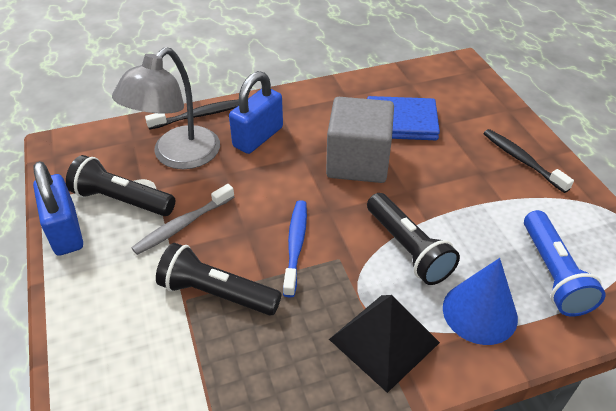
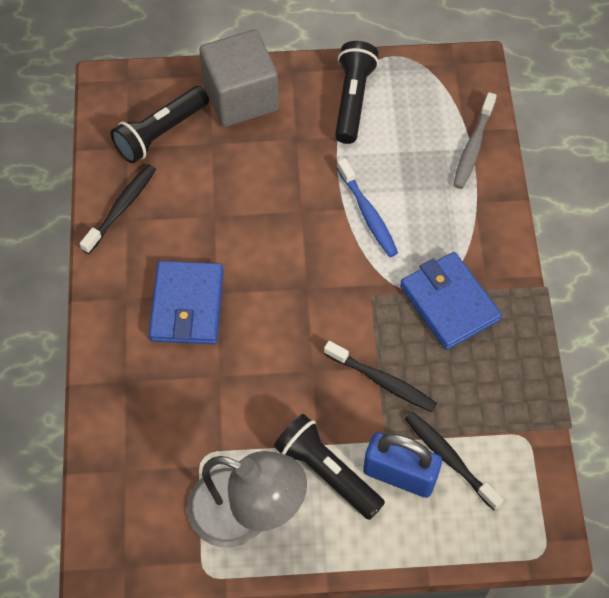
black pyramid: 1 -> 0
black toothbrush: 2 -> 3
blue cone: 1 -> 0
blue flashlight: 1 -> 0
blue padlock: 2 -> 1
blue wallet: 1 -> 2

